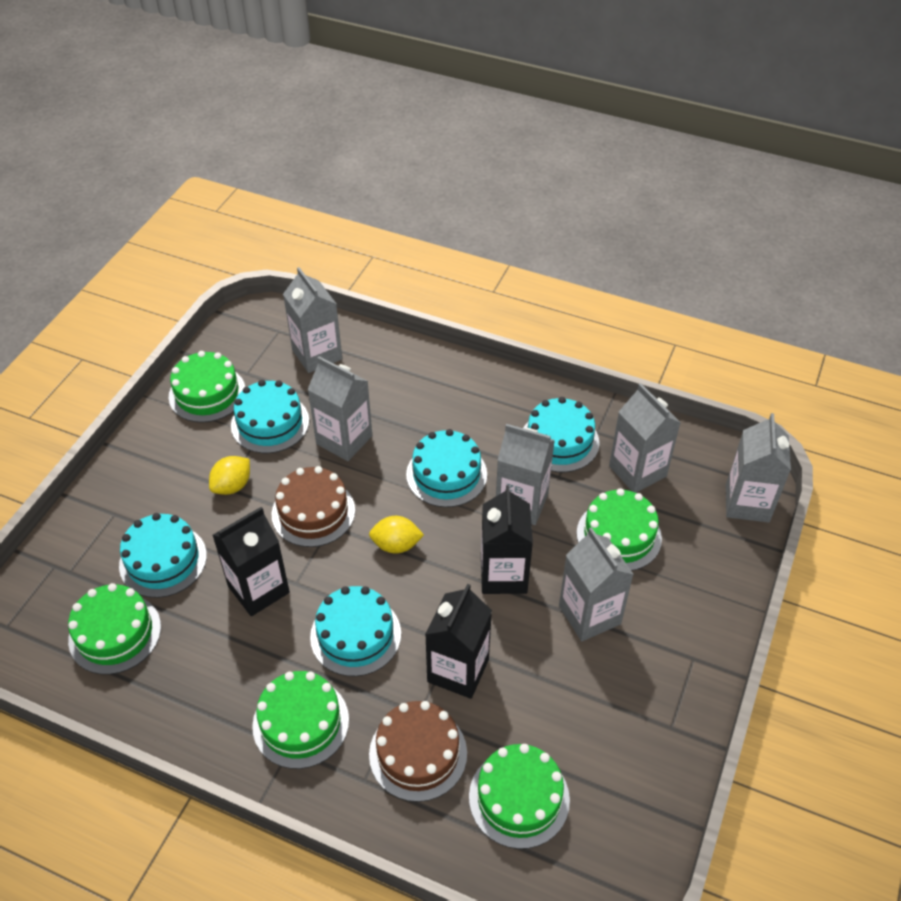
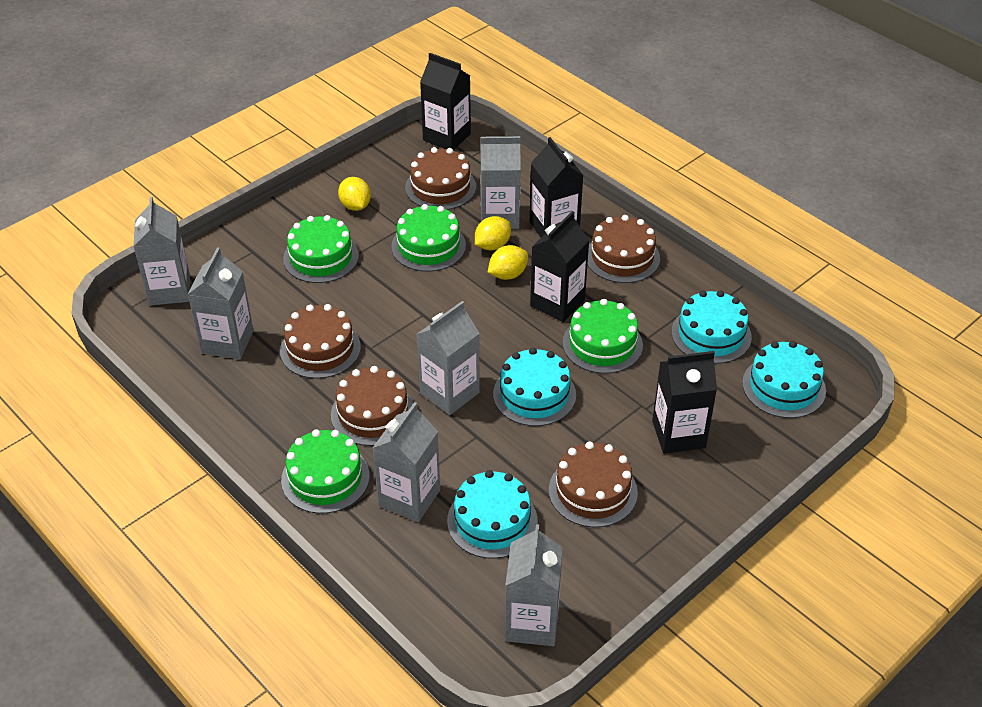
black carton: 3 -> 4
brown cake: 2 -> 5
green cake: 5 -> 4
turquoise cake: 5 -> 4
yellow lemon: 2 -> 3

